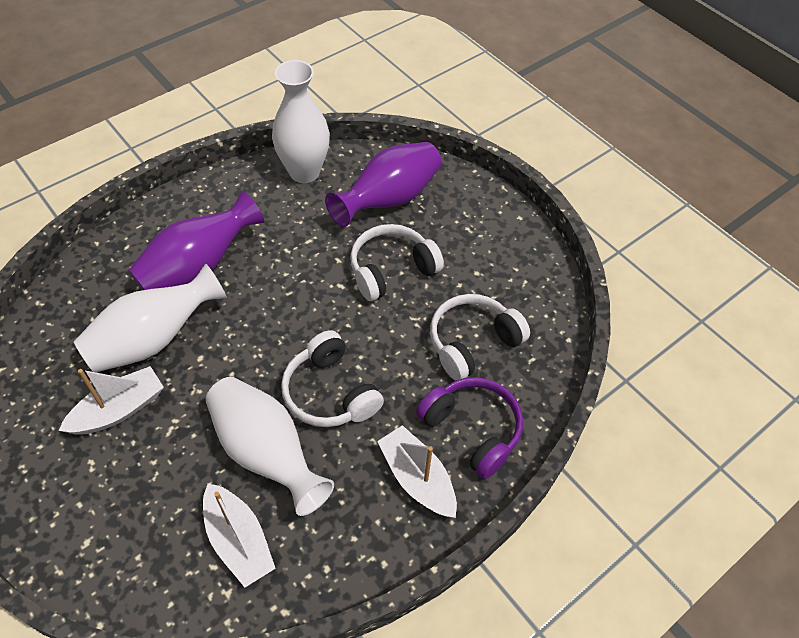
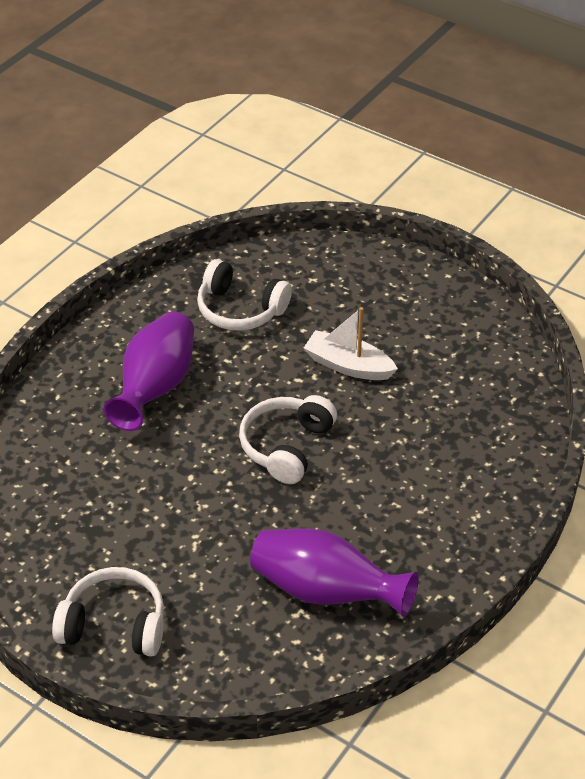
purple headphones: 1 -> 0
white boat: 3 -> 1
white vase: 3 -> 0

